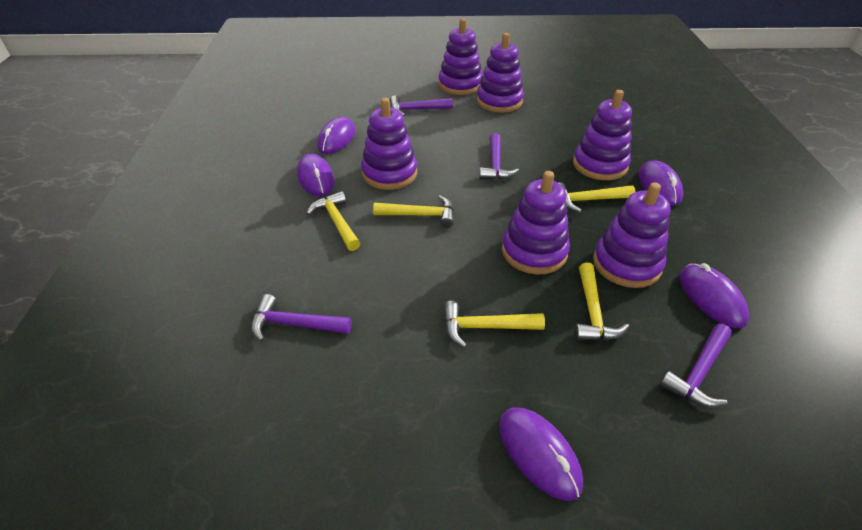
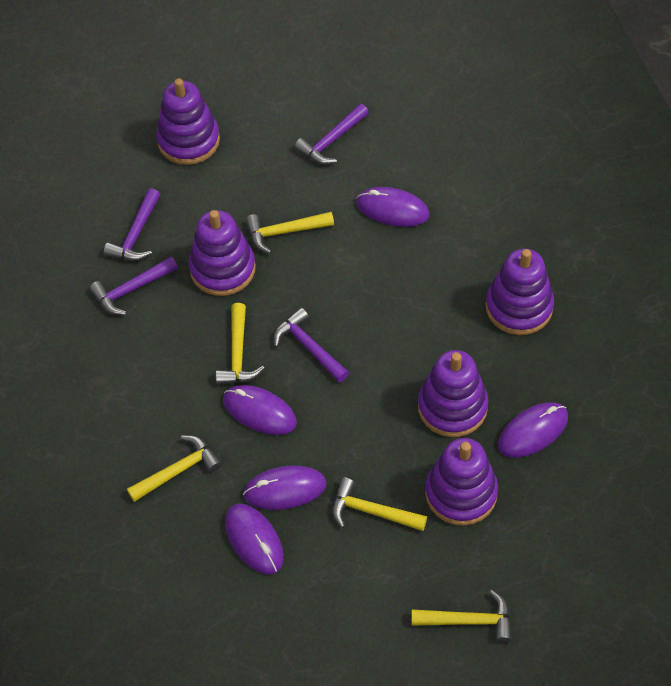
purple stacking toy: 6 -> 5

